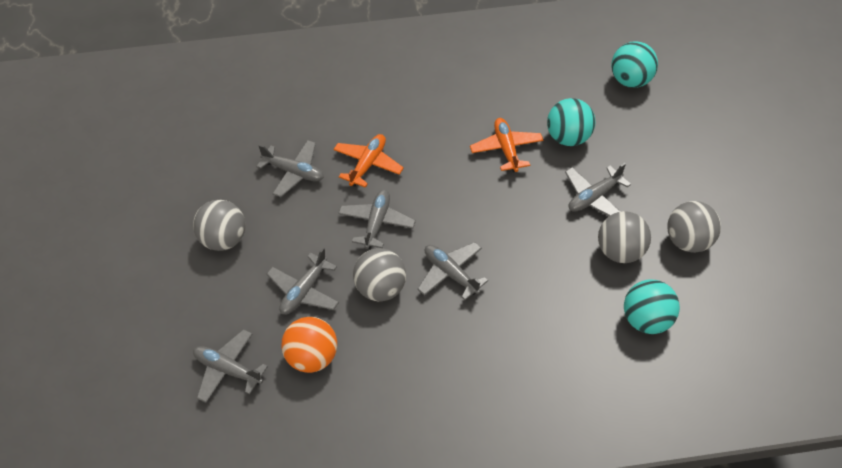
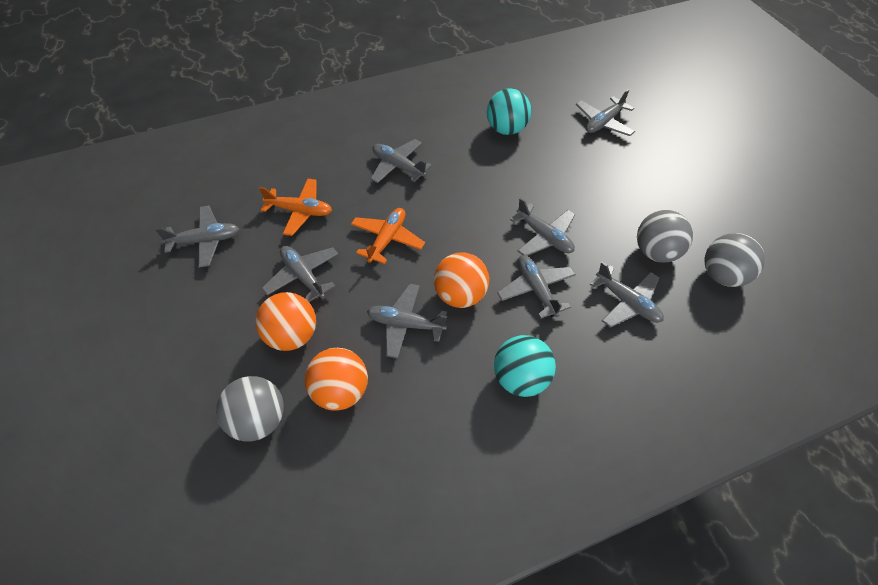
grey ball: 4 -> 3
grey plane: 6 -> 8
orange ball: 1 -> 3
turquoise ball: 3 -> 2

